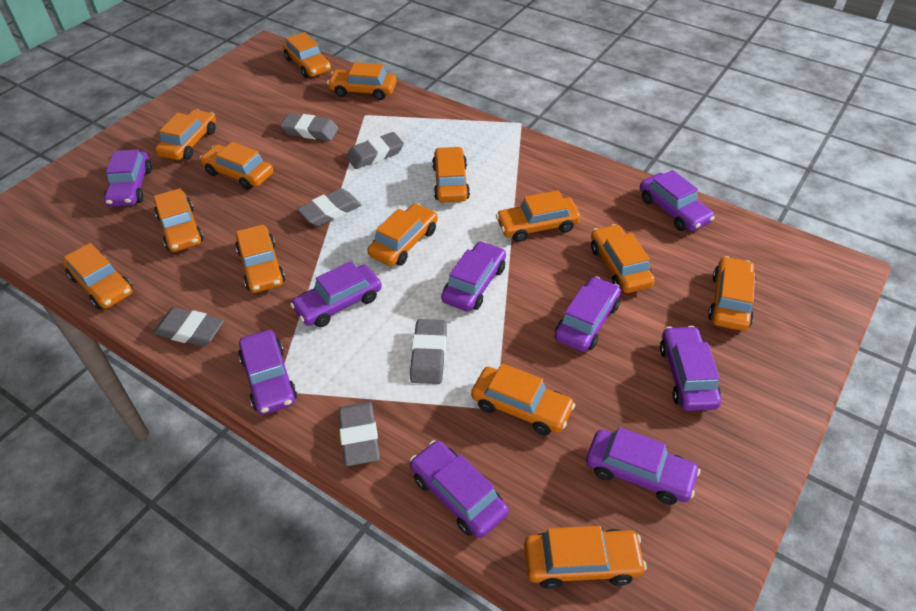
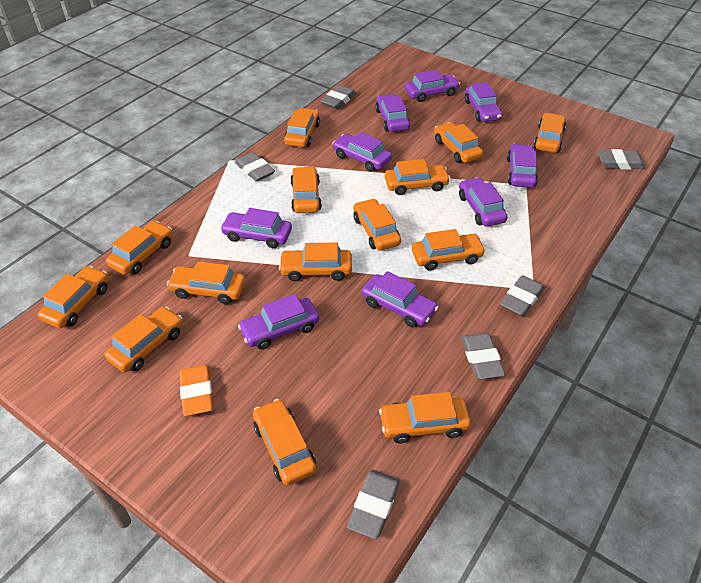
orange eraser: 0 -> 1

